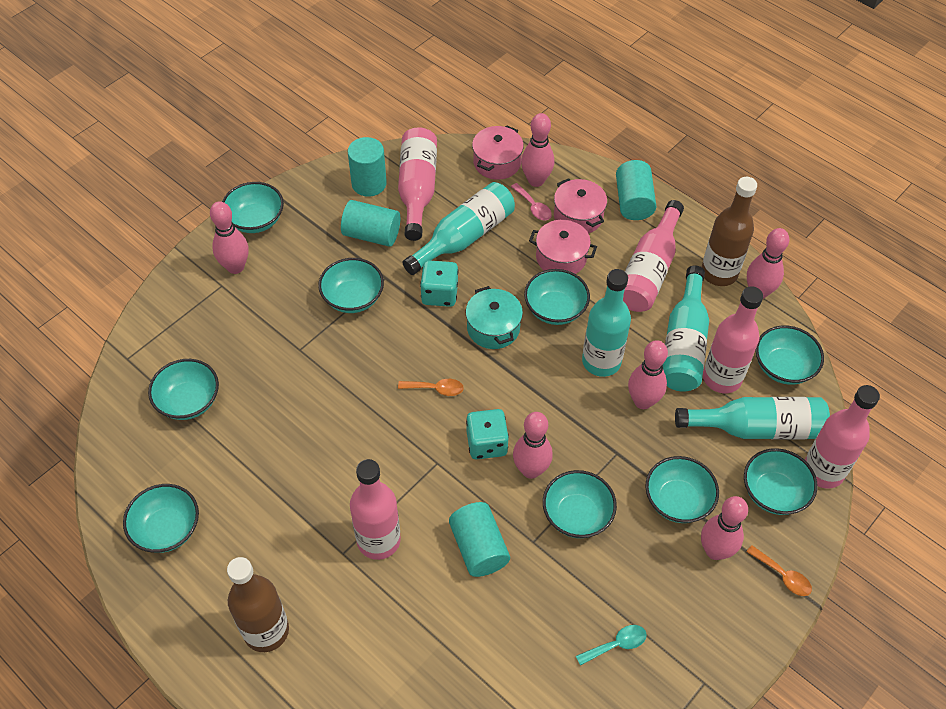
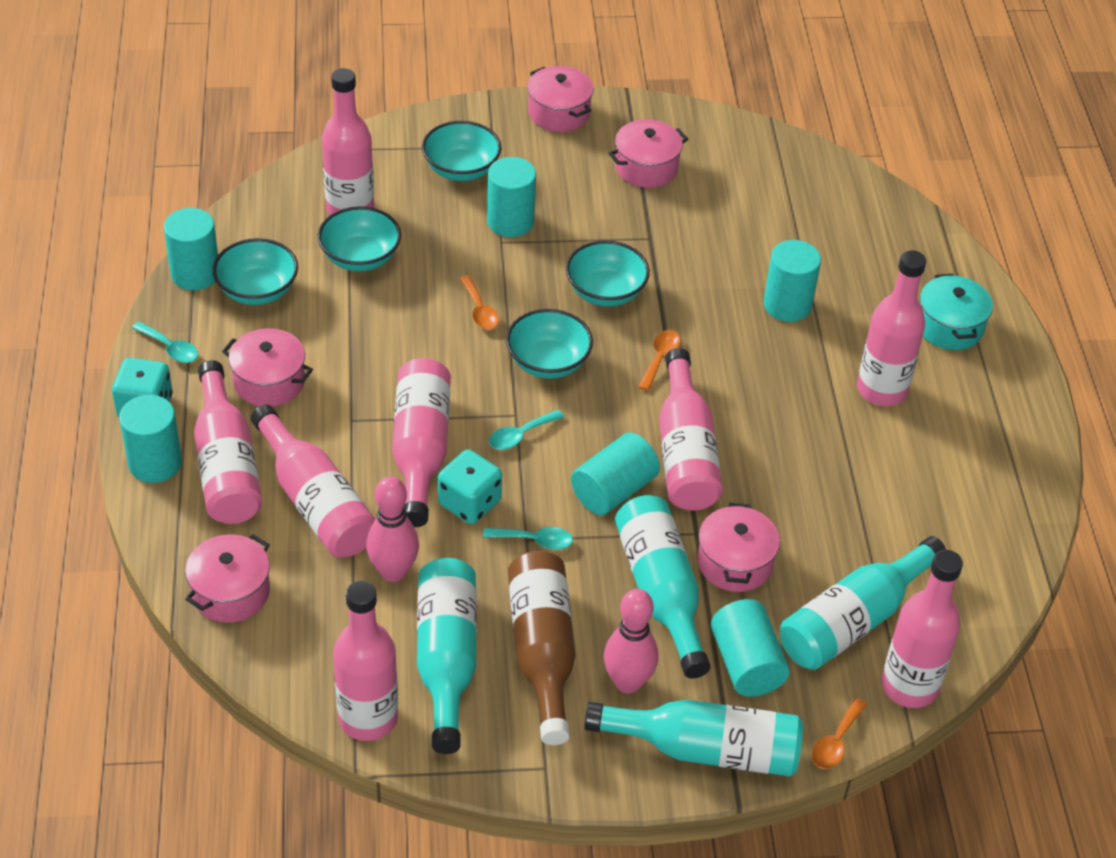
brown bottle: 2 -> 1
orange spoon: 2 -> 3
pink bottle: 5 -> 8
pink bowling pin: 6 -> 2
pink pot: 3 -> 5
pink spoon: 1 -> 0
turquoise bowl: 9 -> 5
turquoise cylinder: 4 -> 6
turquoise spoon: 1 -> 3

